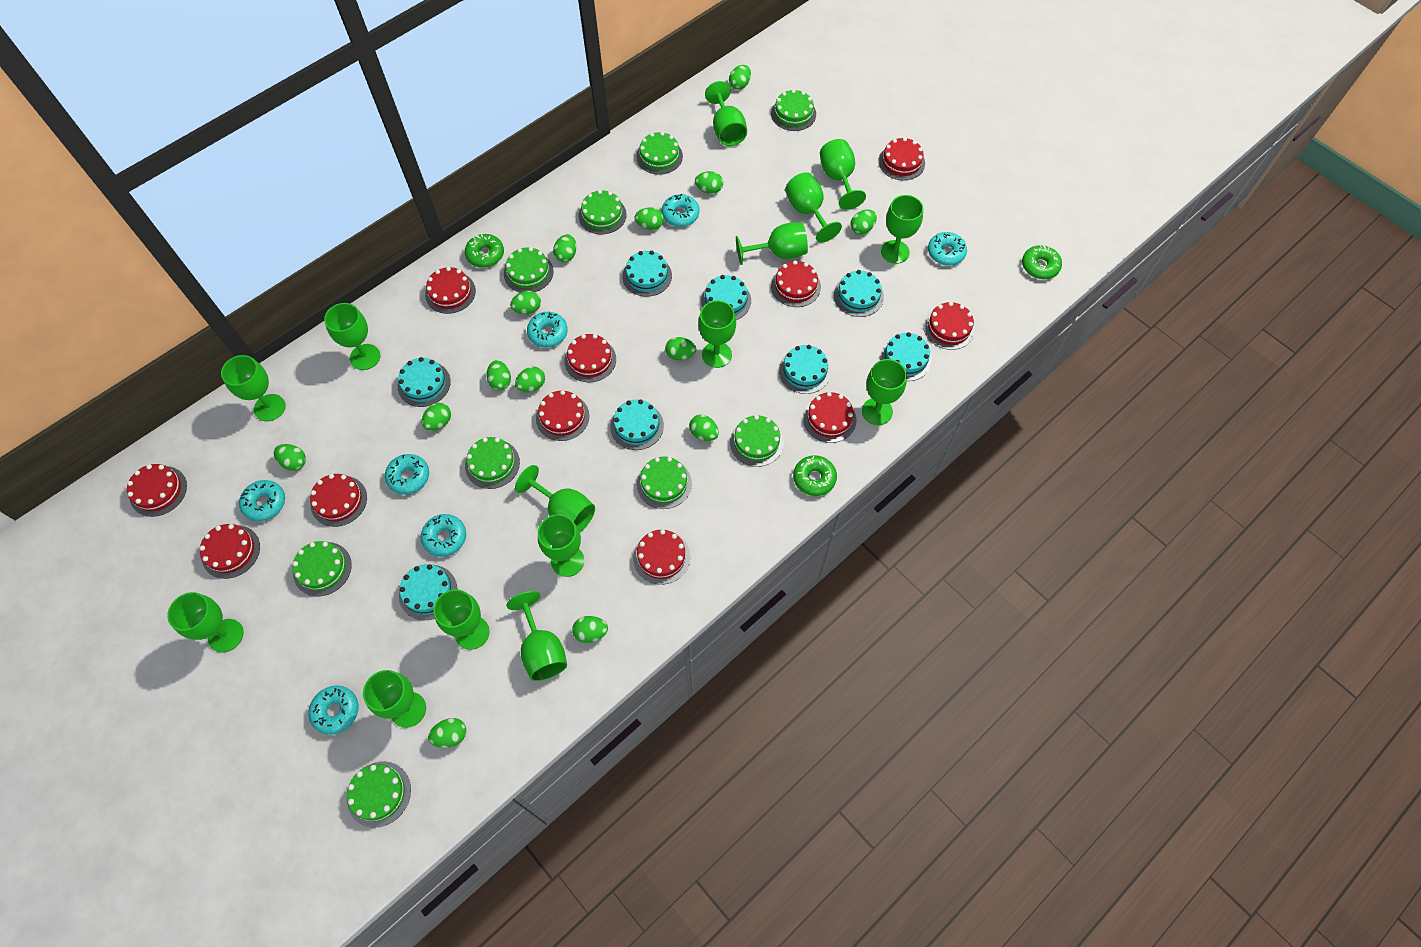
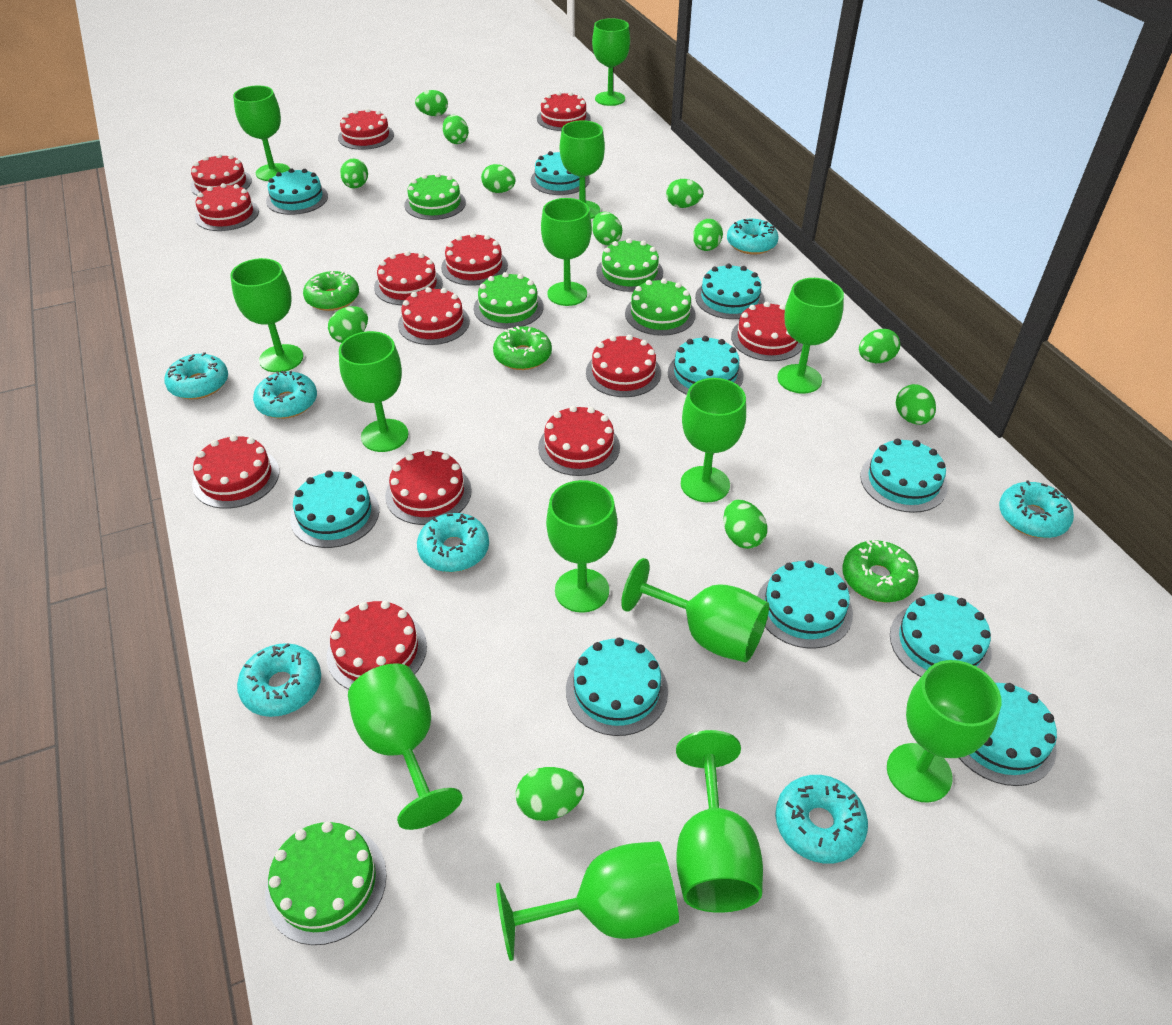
green cake: 9 -> 5
green egg: 14 -> 12
green goblet: 15 -> 14
red cake: 11 -> 13
turquoise cake: 8 -> 10

